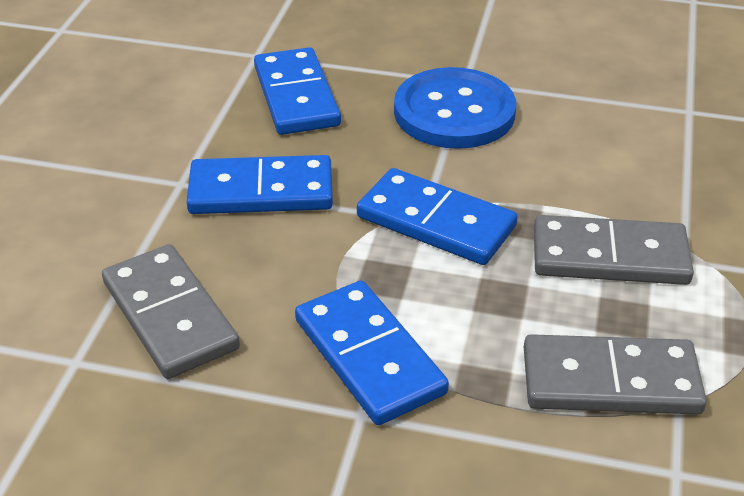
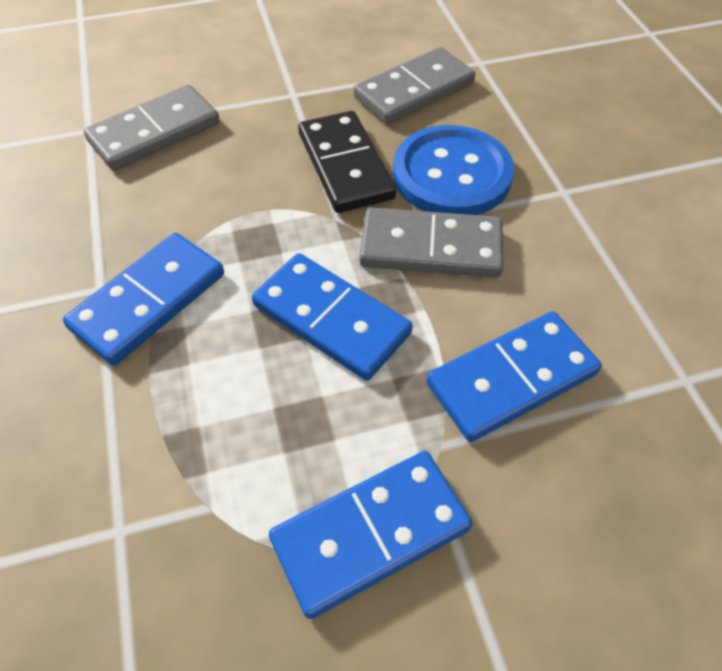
black domino: 0 -> 1

